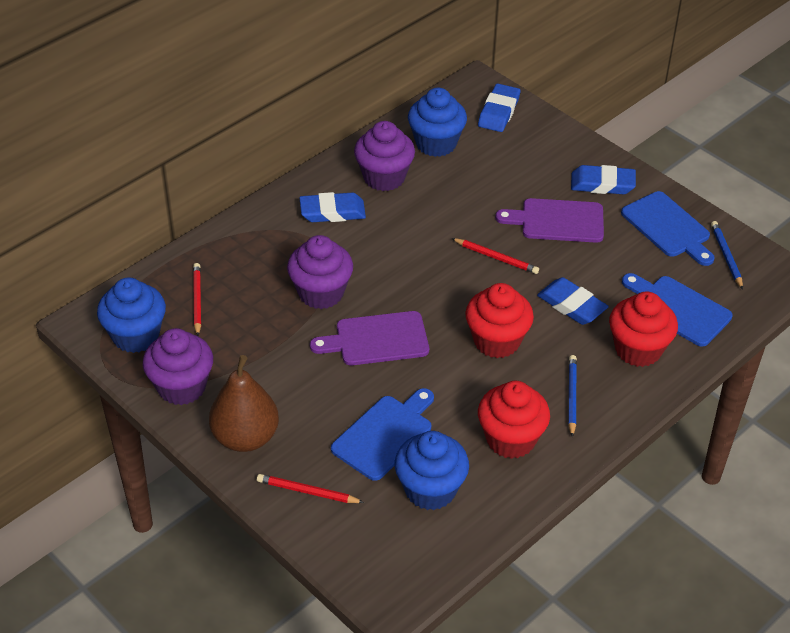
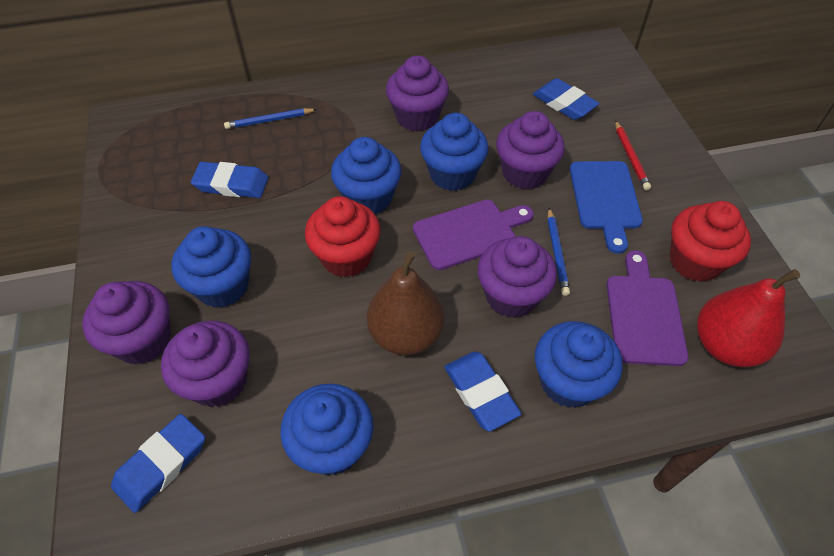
blue cupcake: 3 -> 5
blue cutting board: 3 -> 1
purple cupcake: 3 -> 5
red cupcake: 3 -> 2
red pear: 0 -> 1
red pencil: 3 -> 1

